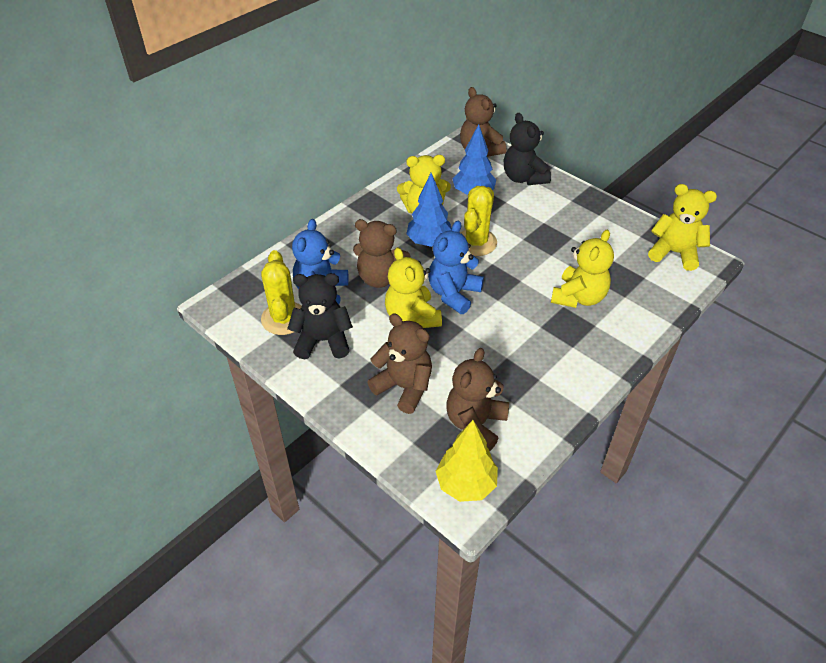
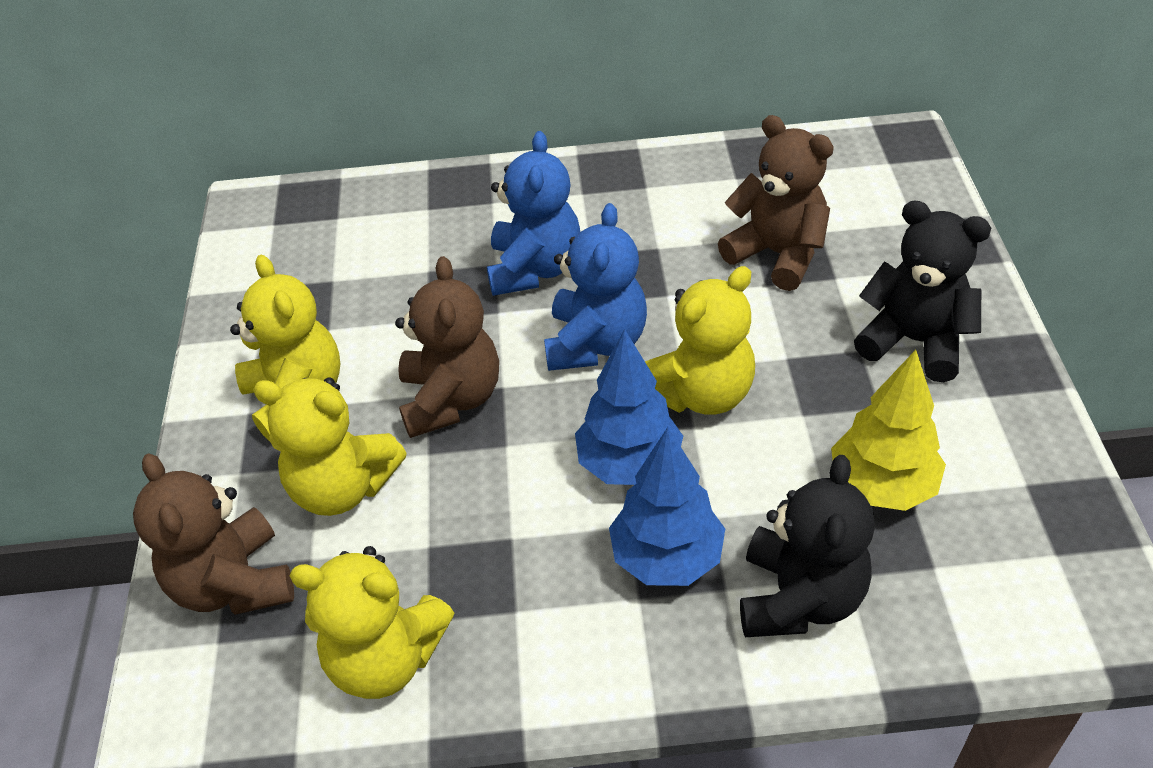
brown teddy bear: 4 -> 3
yellow cactus: 2 -> 0

